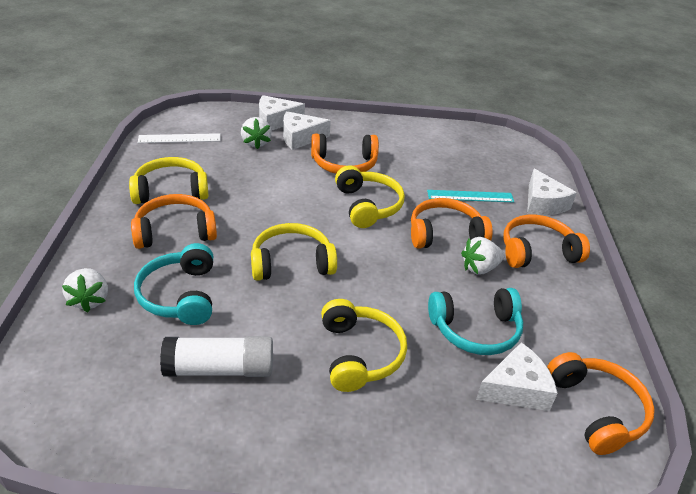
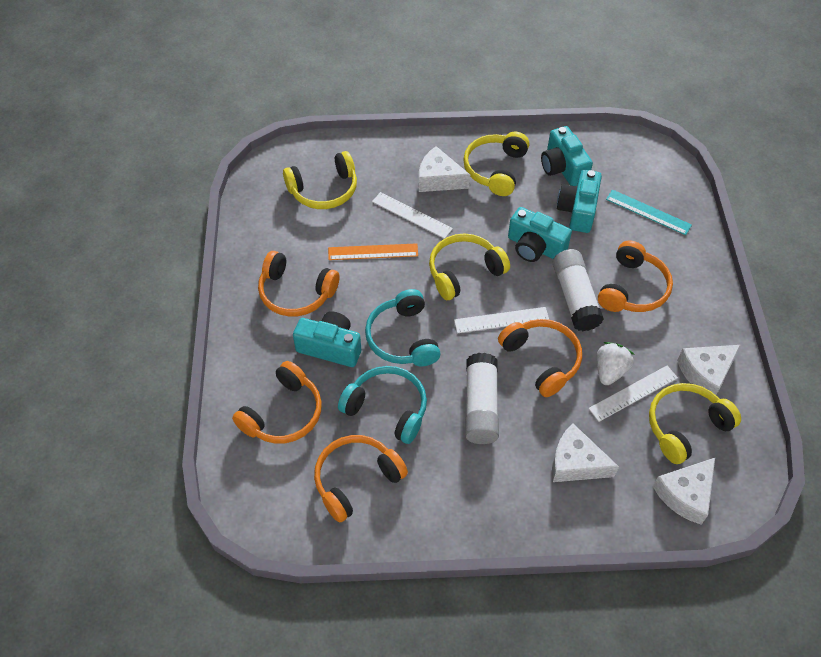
orange ruler: 0 -> 1
turquoise camera: 0 -> 4
white glue stick: 1 -> 2
white ruler: 1 -> 3
white strawberry: 3 -> 1

